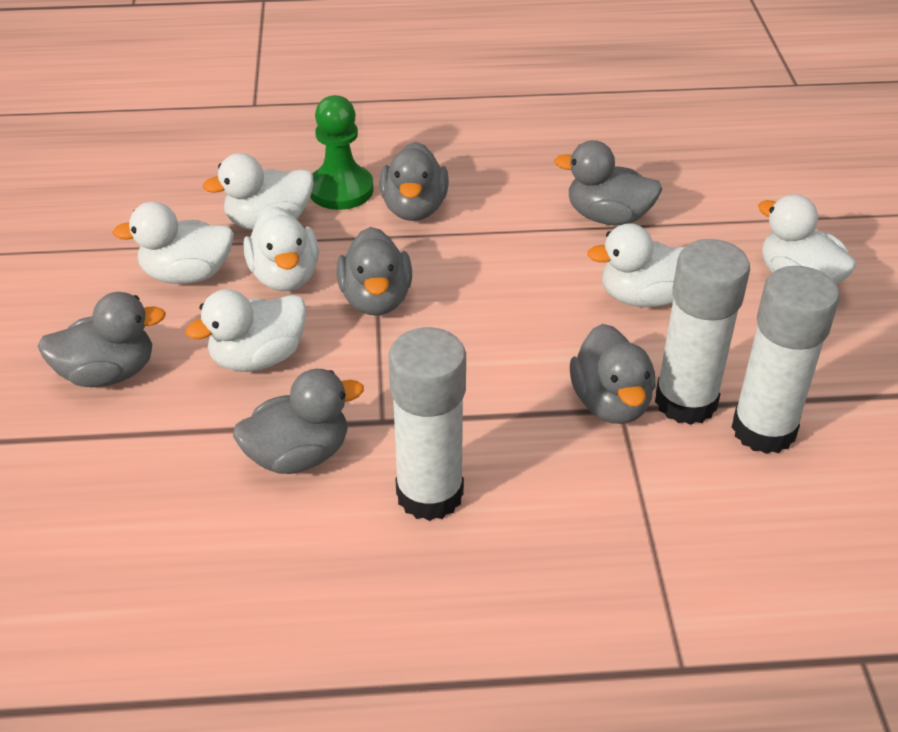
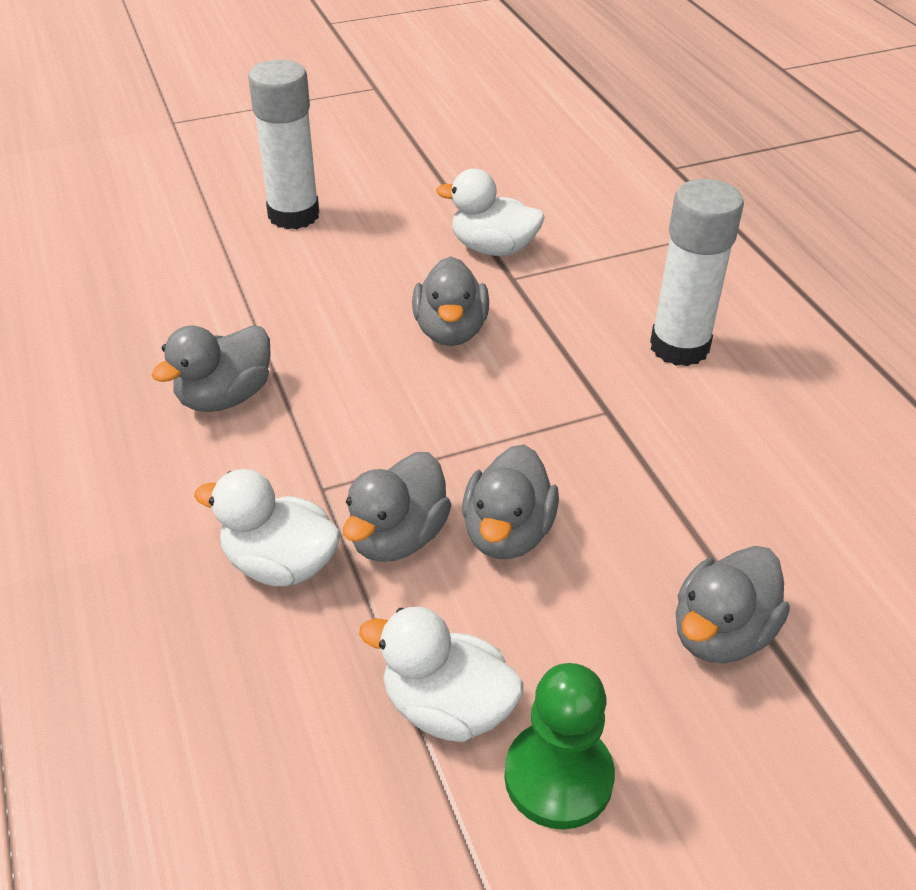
grey duck: 6 -> 5
white duck: 6 -> 3
white glue stick: 3 -> 2

